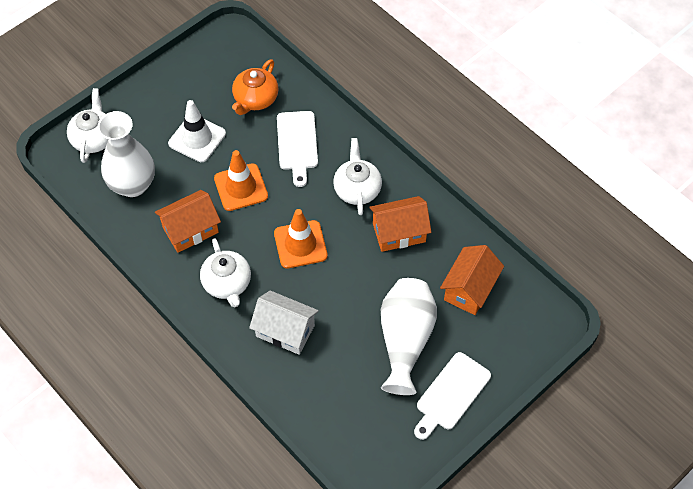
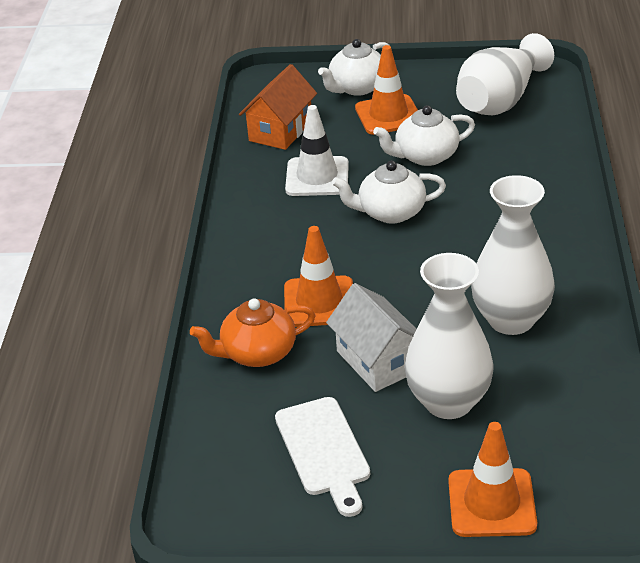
orange house: 3 -> 1
orange traffic cone: 2 -> 3
white cutting board: 2 -> 1
white vase: 2 -> 3

